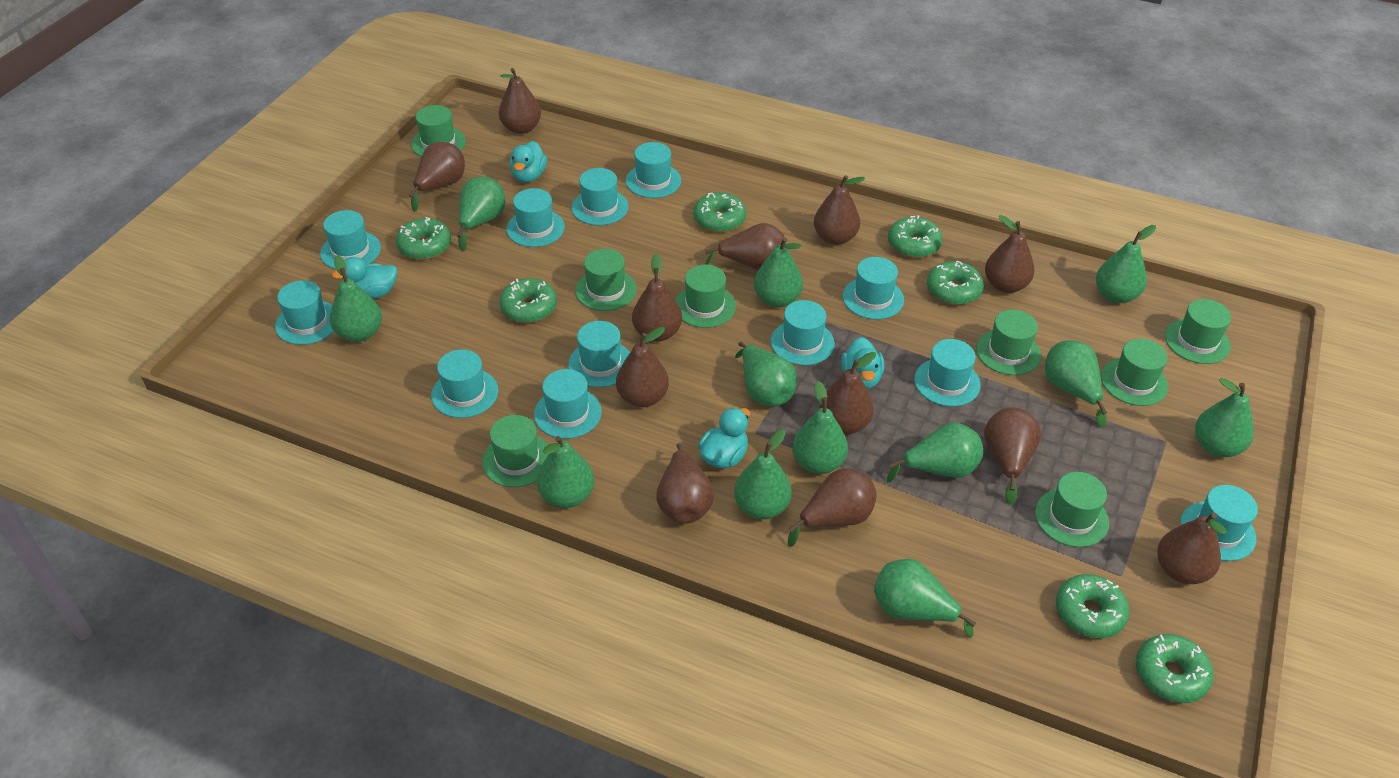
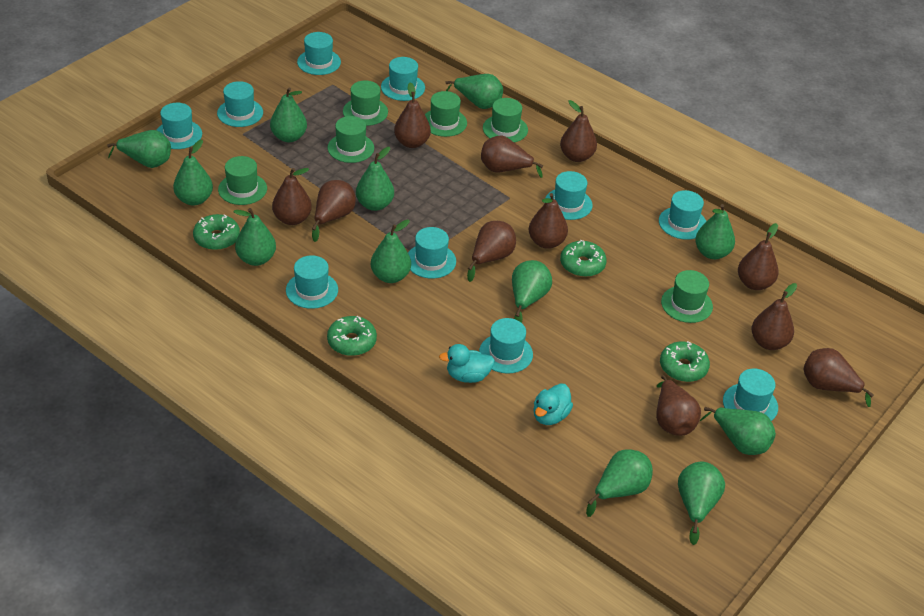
brown pear: 12 -> 11
green donut: 7 -> 4
green hat: 8 -> 6
turquoise duck: 4 -> 2
turquoise hat: 12 -> 10

